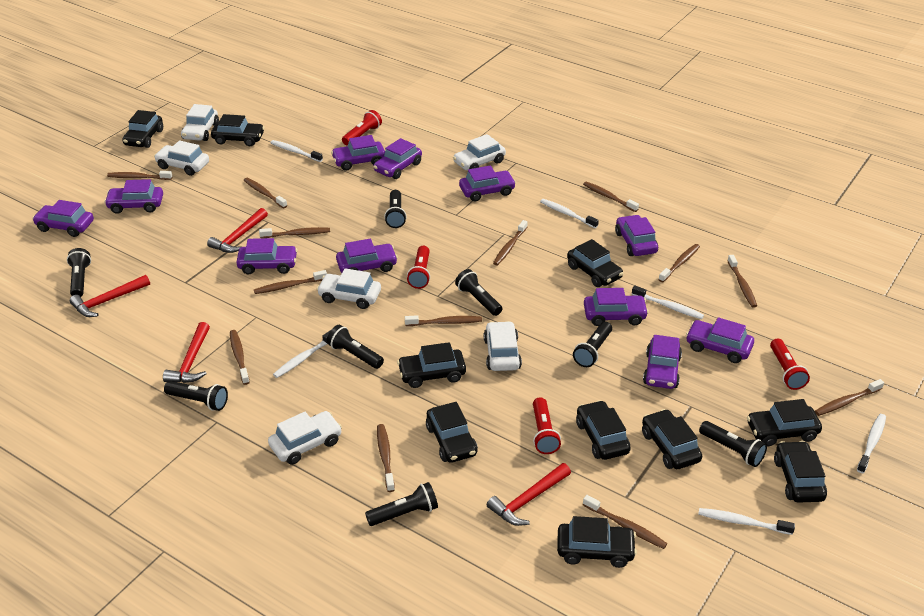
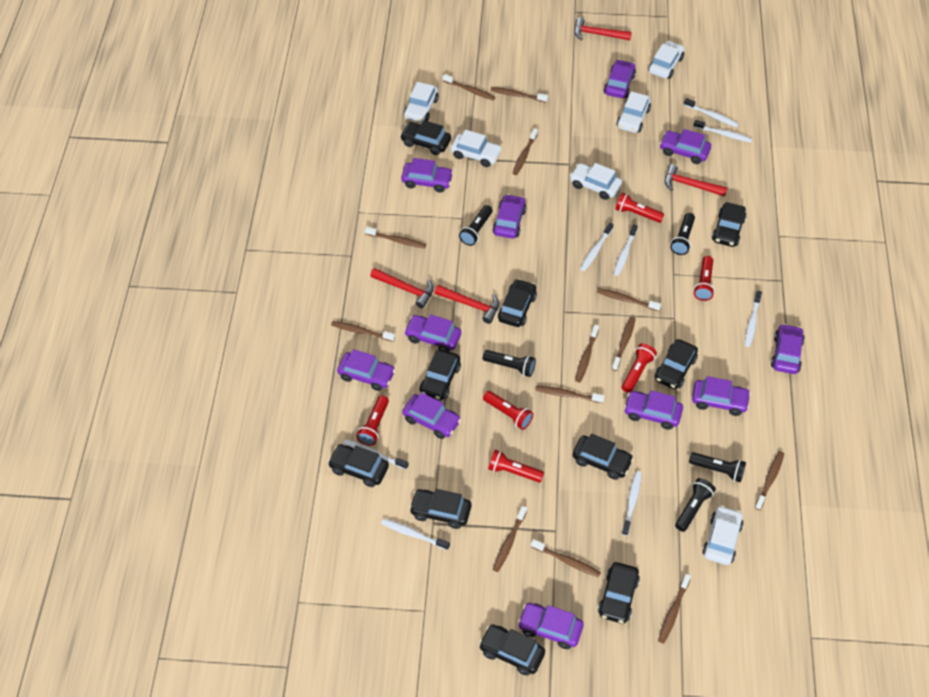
black flashlight: 8 -> 5
red flashlight: 4 -> 6
white toothbrush: 6 -> 8

